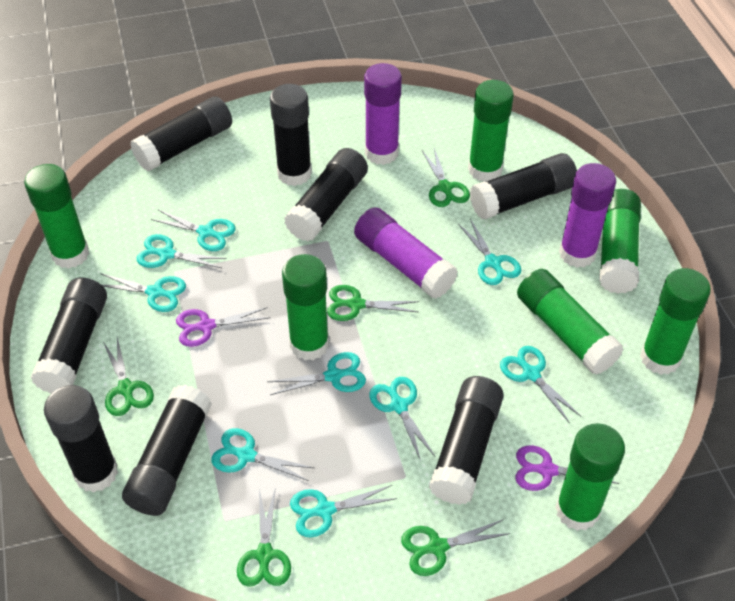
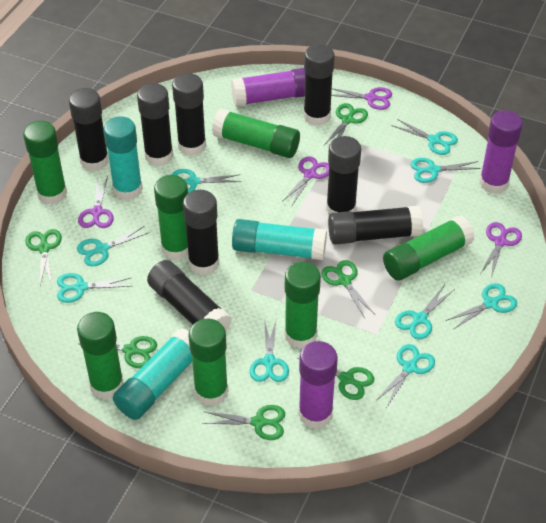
green scissors: 5 -> 6
purple scissors: 2 -> 4
turquoise glue stick: 0 -> 3

